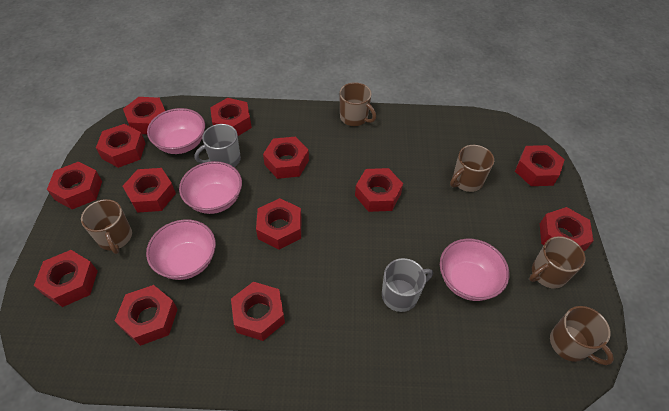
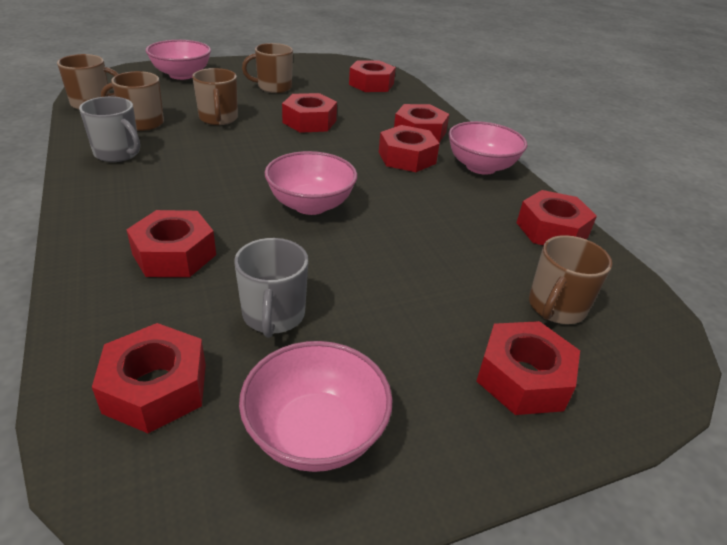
red nut: 13 -> 8

